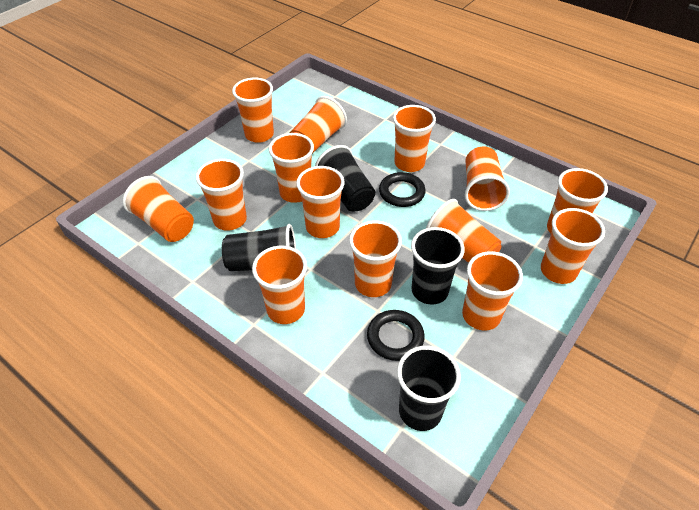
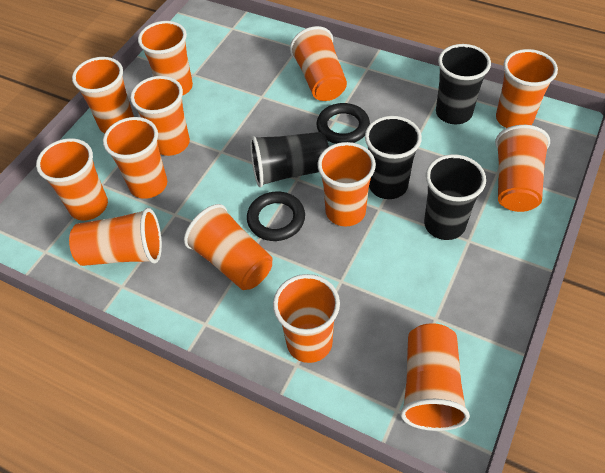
orange cup: 14 -> 13

